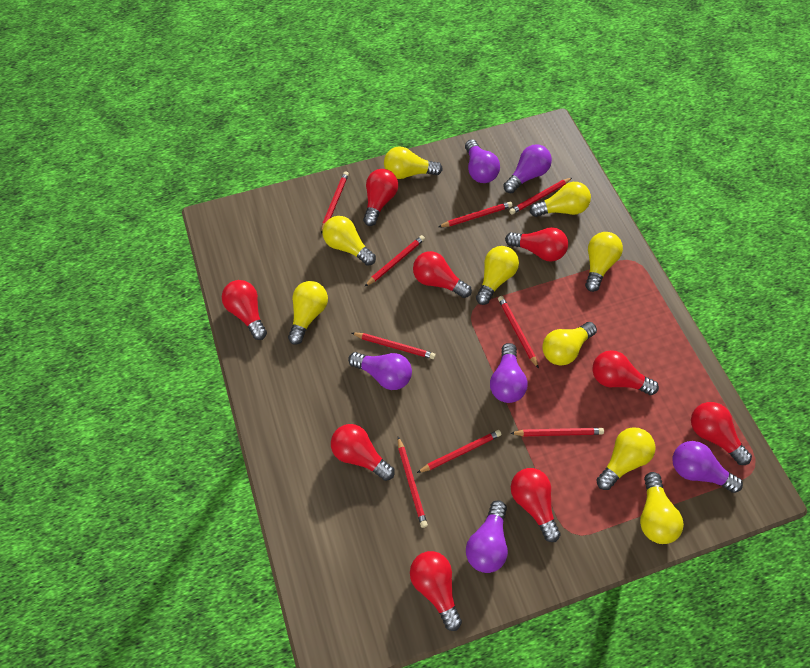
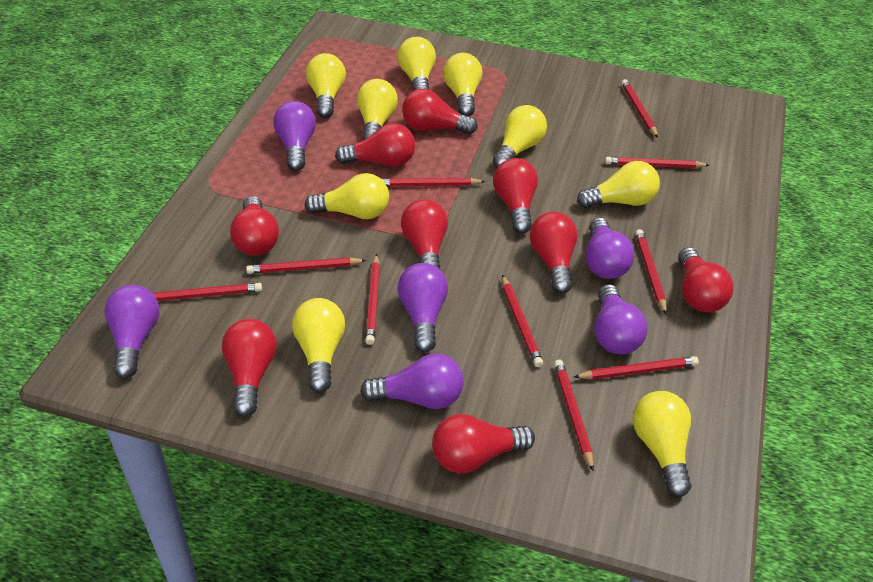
red pencil: 9 -> 10

